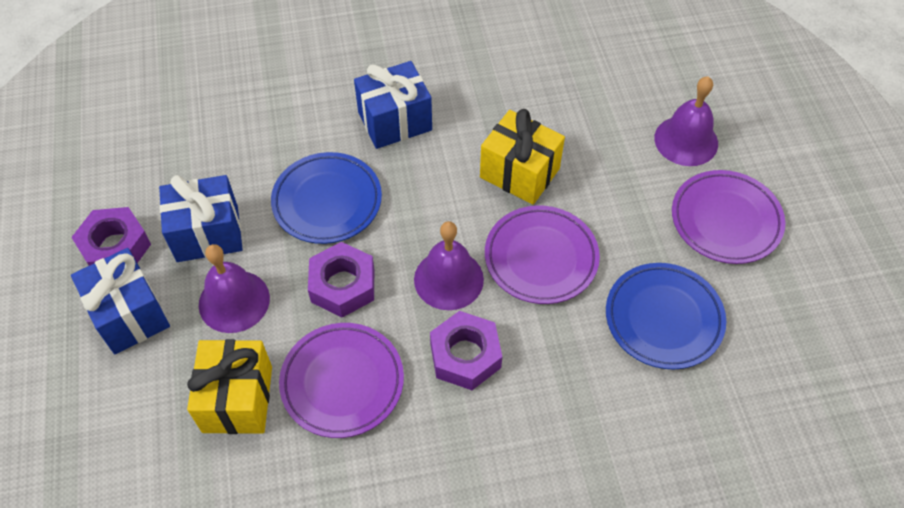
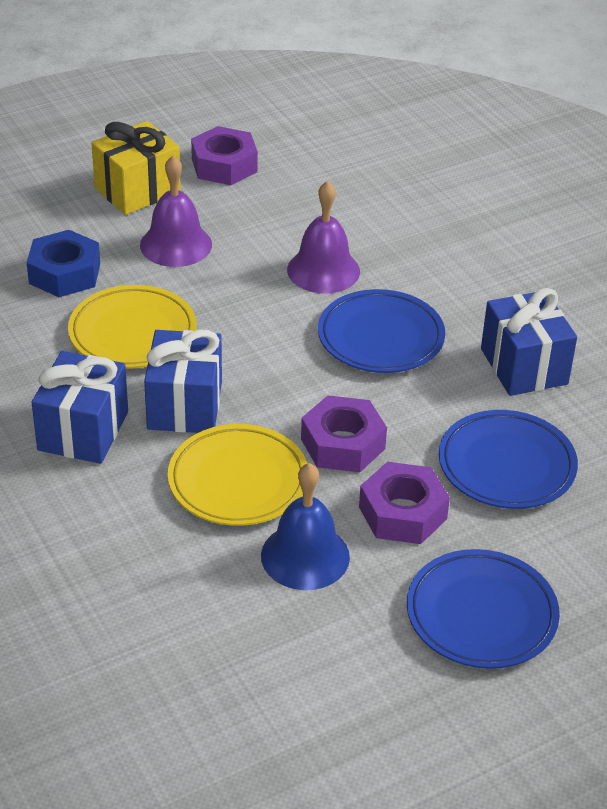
blue bell: 0 -> 1
blue nut: 0 -> 1
blue plate: 2 -> 3
purple bell: 3 -> 2
purple plate: 3 -> 0
yellow gift: 2 -> 1
yellow plate: 0 -> 2

